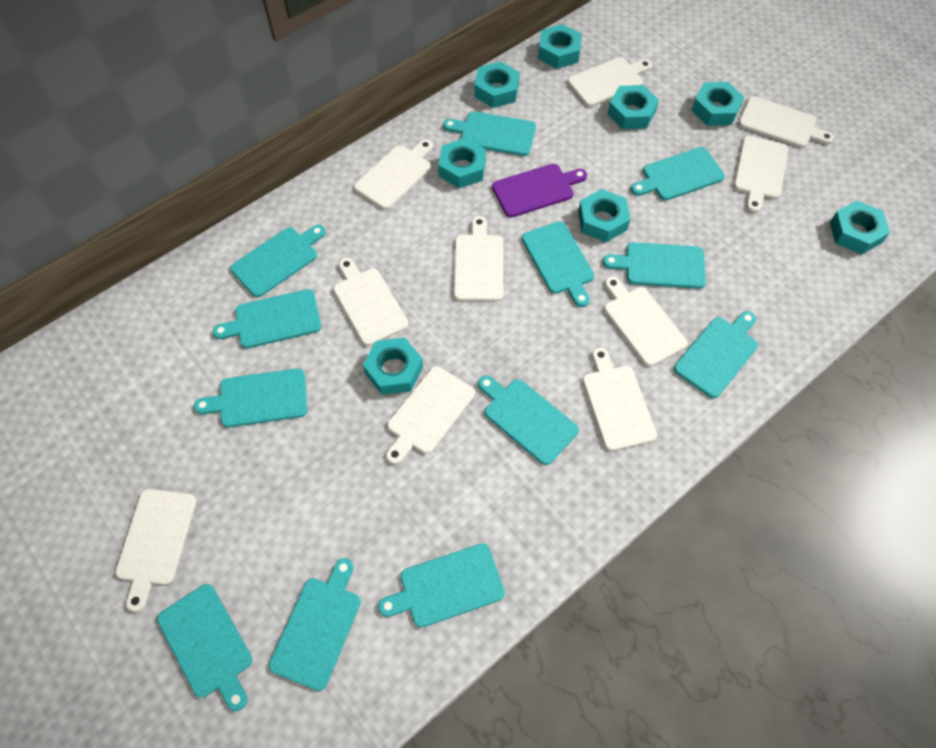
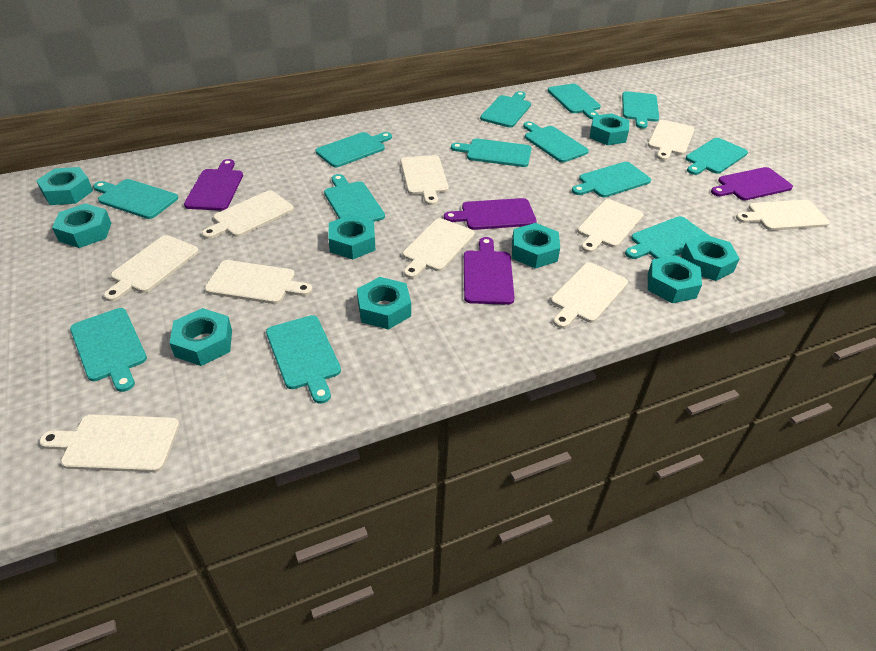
purple cutting board: 1 -> 4
turquoise cutting board: 12 -> 13
turquoise nut: 8 -> 9

